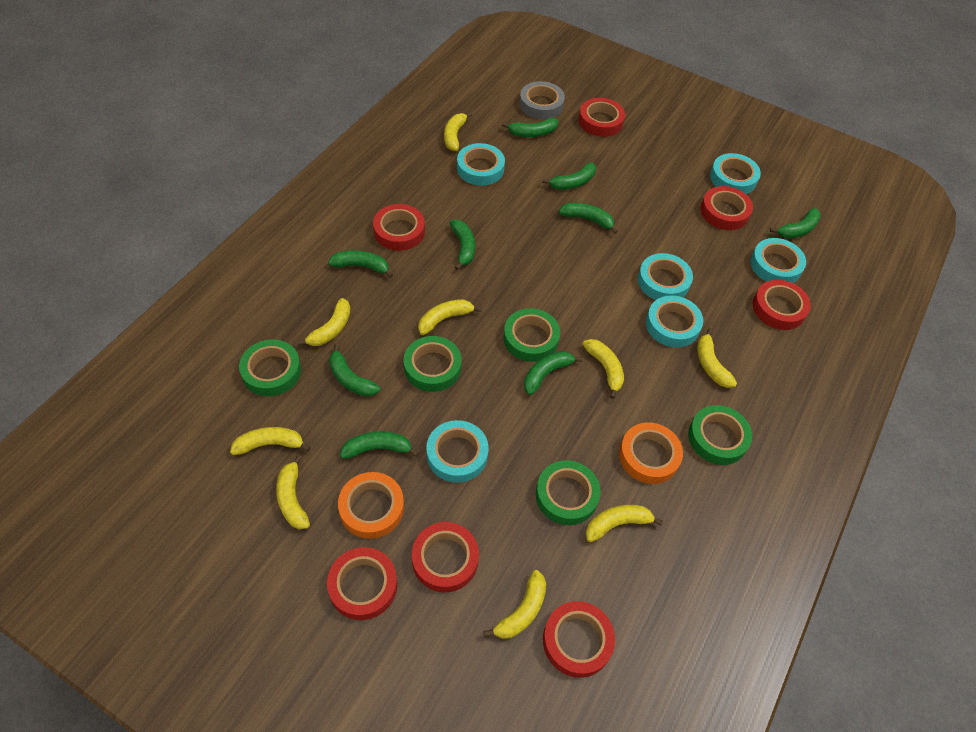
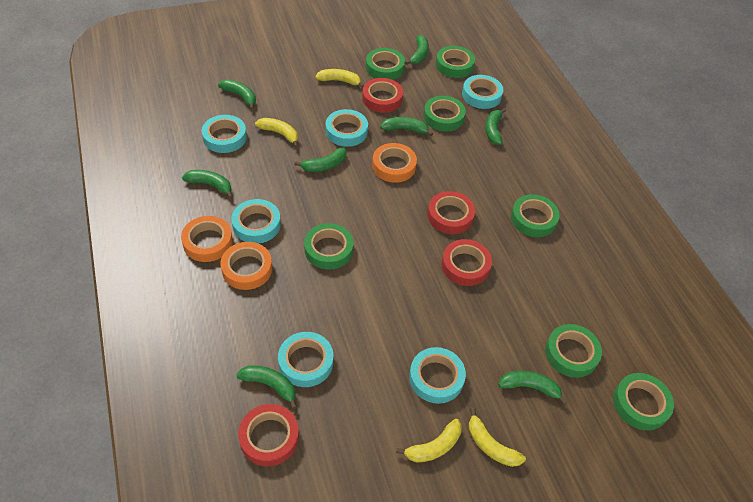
green banana: 9 -> 8
green tape: 5 -> 7
grey tape: 1 -> 0
orange tape: 2 -> 3
red tape: 7 -> 4
yellow banana: 9 -> 4

